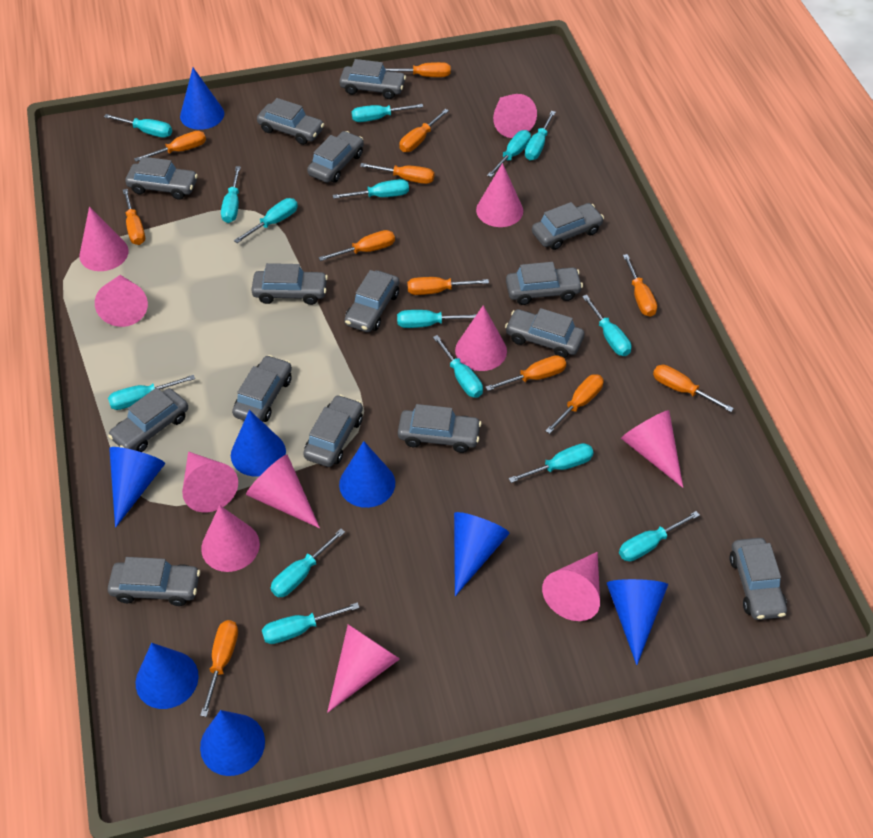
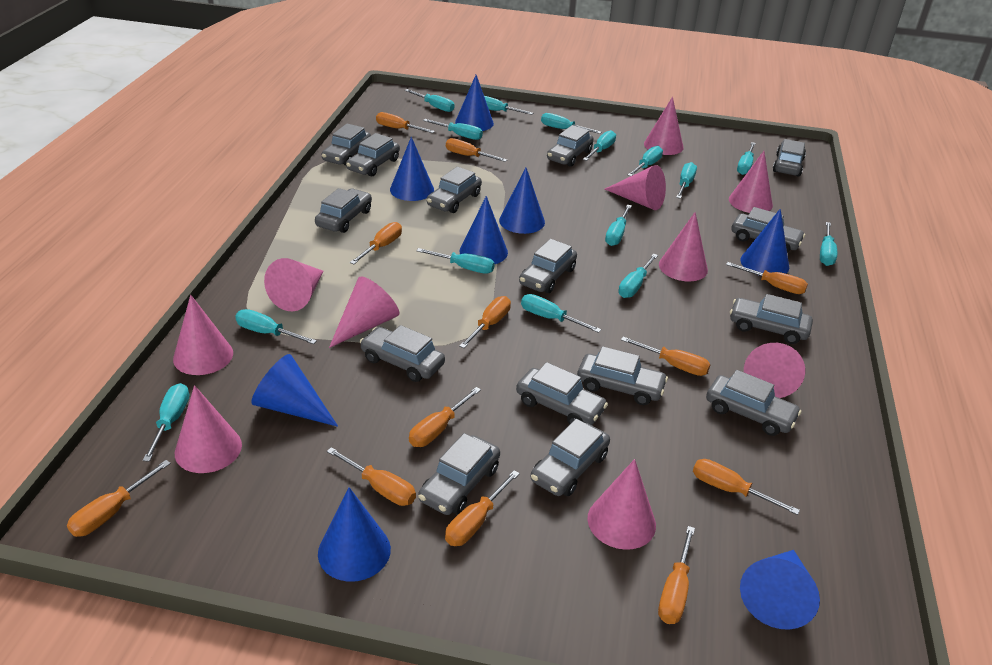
pink cone: 11 -> 10

